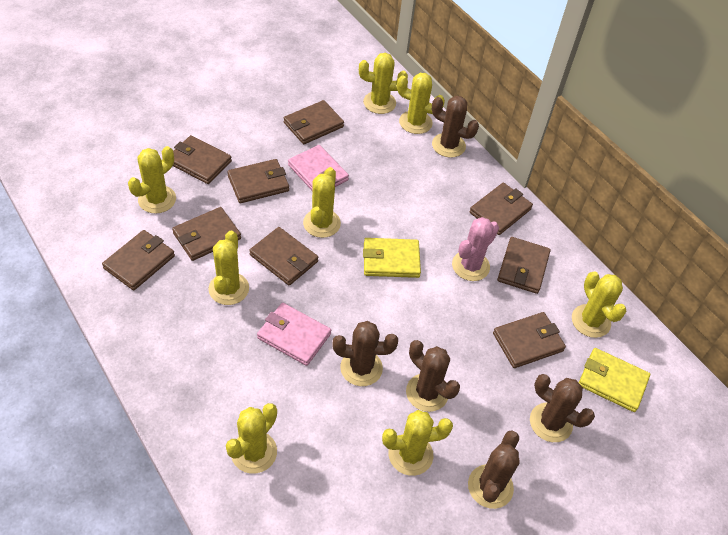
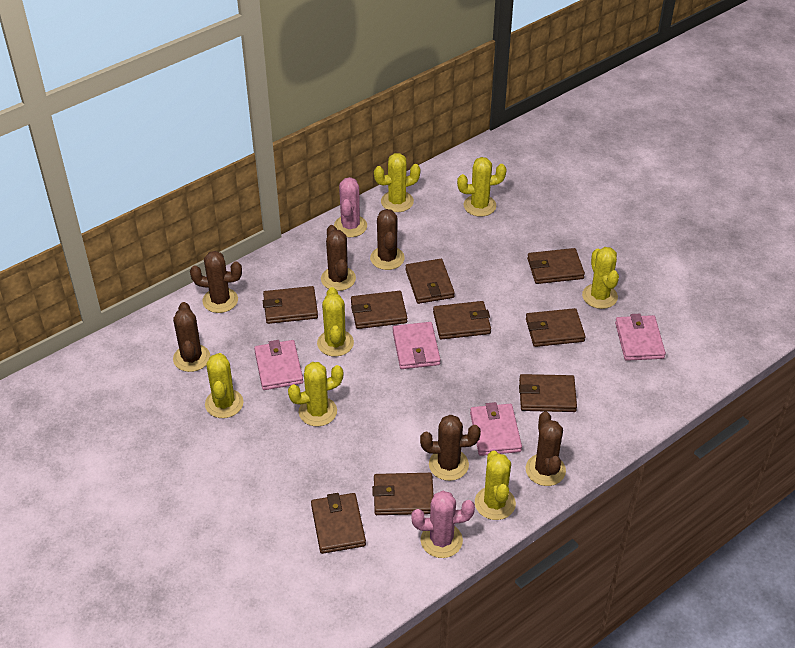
brown cactus: 5 -> 6
pink cactus: 1 -> 2
pink wallet: 2 -> 4
yellow cactus: 8 -> 7
yellow wallet: 2 -> 0

